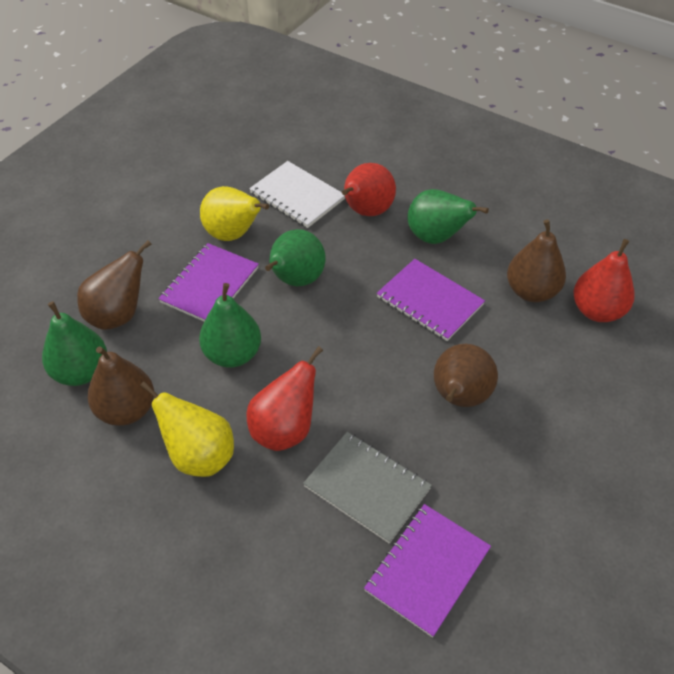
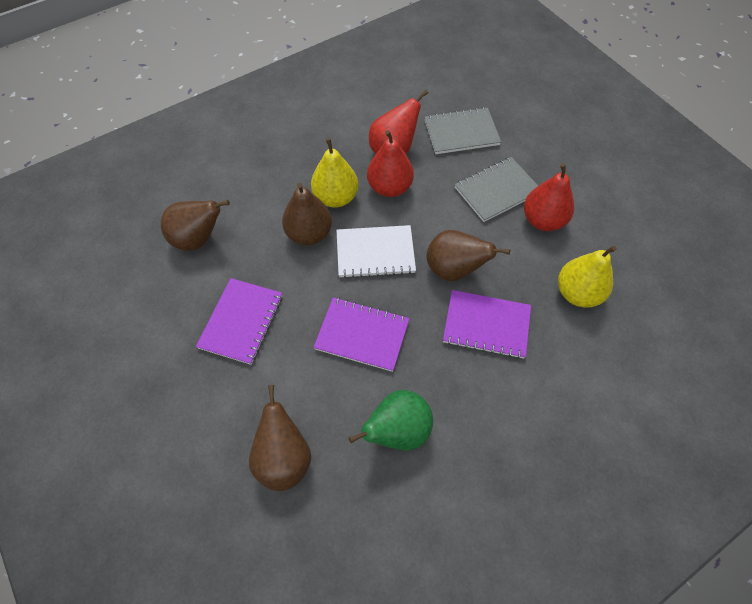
green pear: 4 -> 1
grey notebook: 1 -> 2

